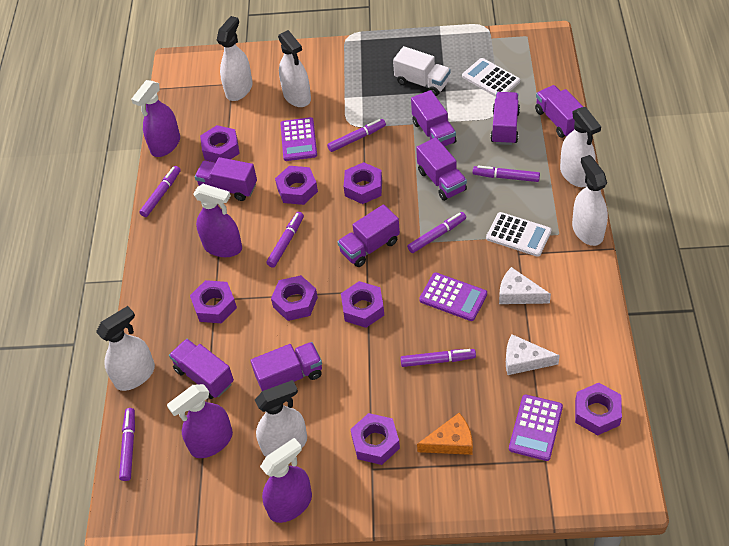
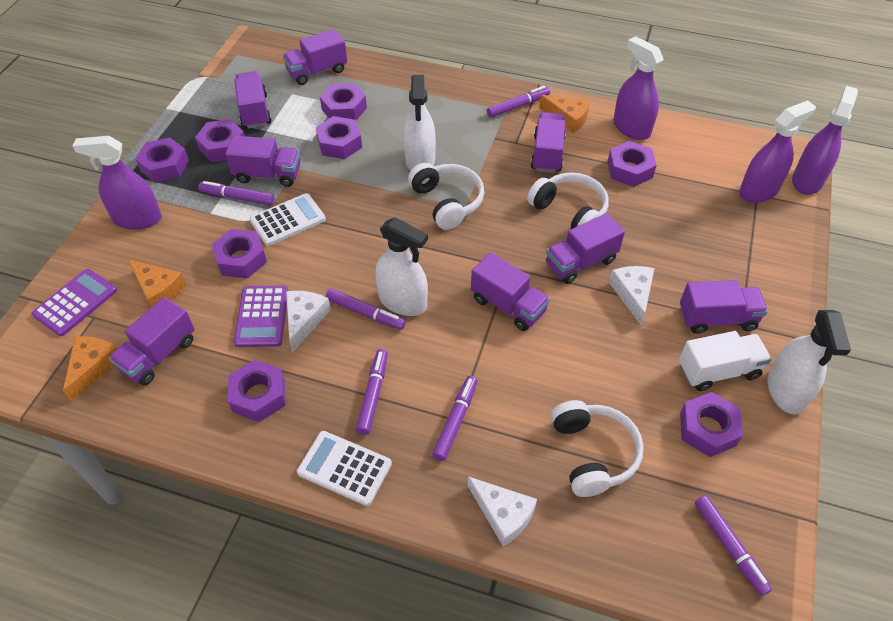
orange cheese: 1 -> 3
purple calculator: 3 -> 2
purple marker: 7 -> 6
white cheese: 2 -> 3
white headphones: 0 -> 3
white spray bottle: 6 -> 3

